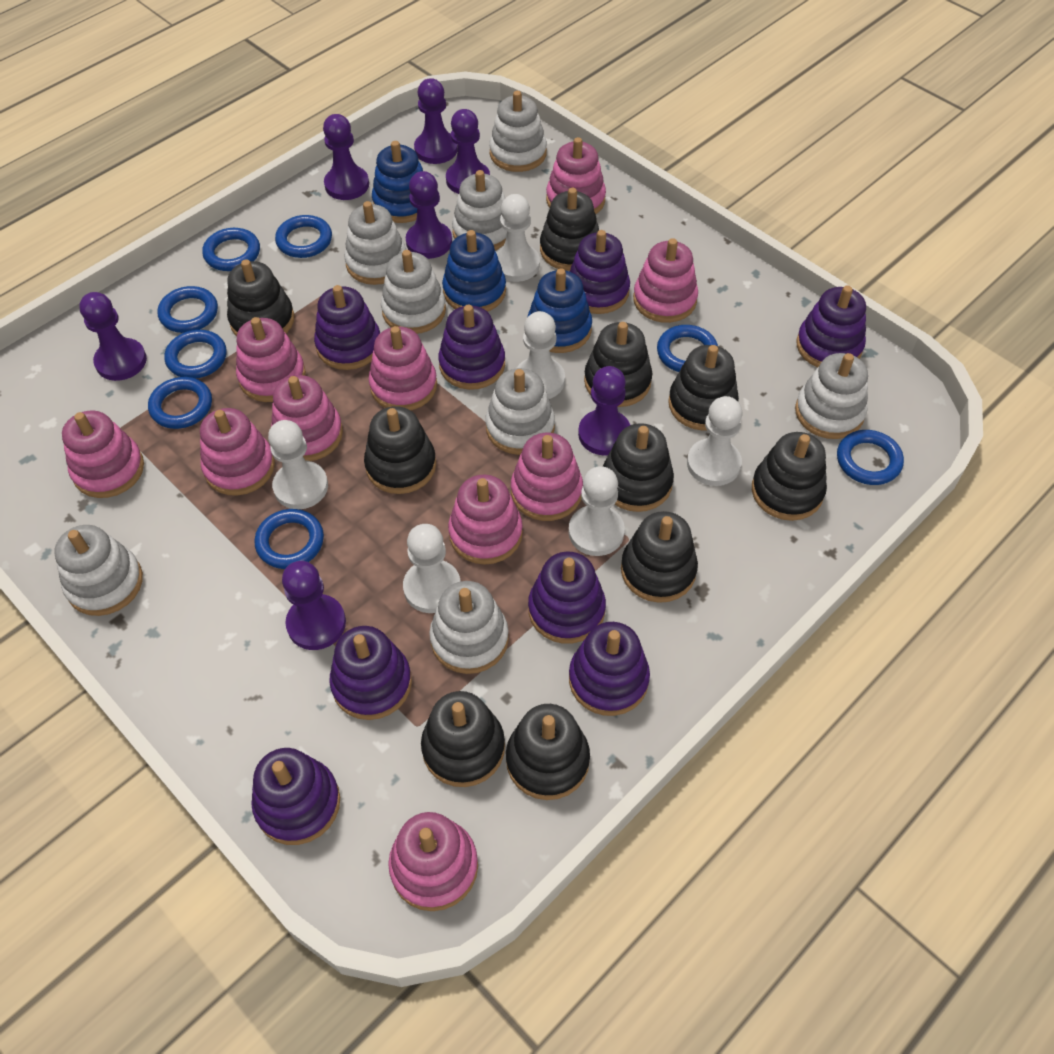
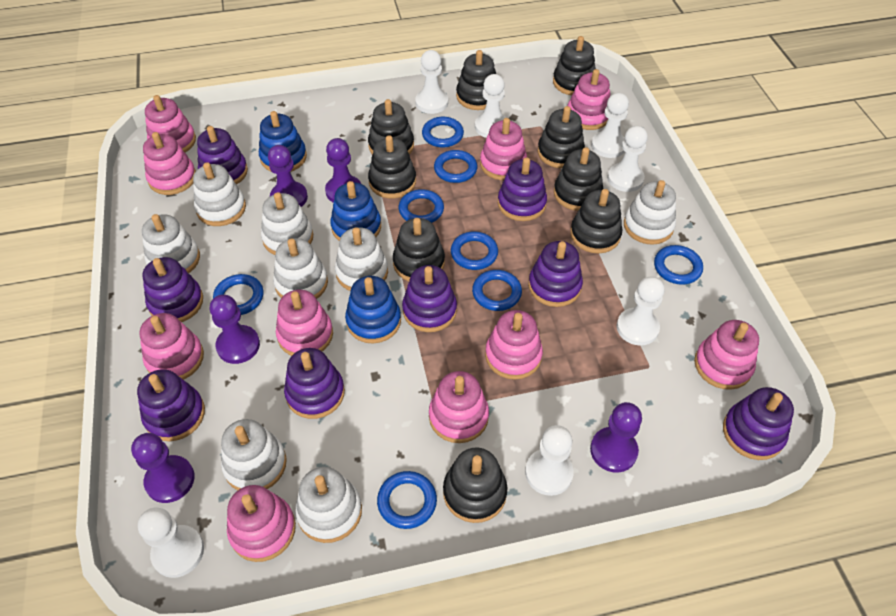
black stacking toy: 10 -> 9
purple pawn: 7 -> 5
white pawn: 6 -> 7

